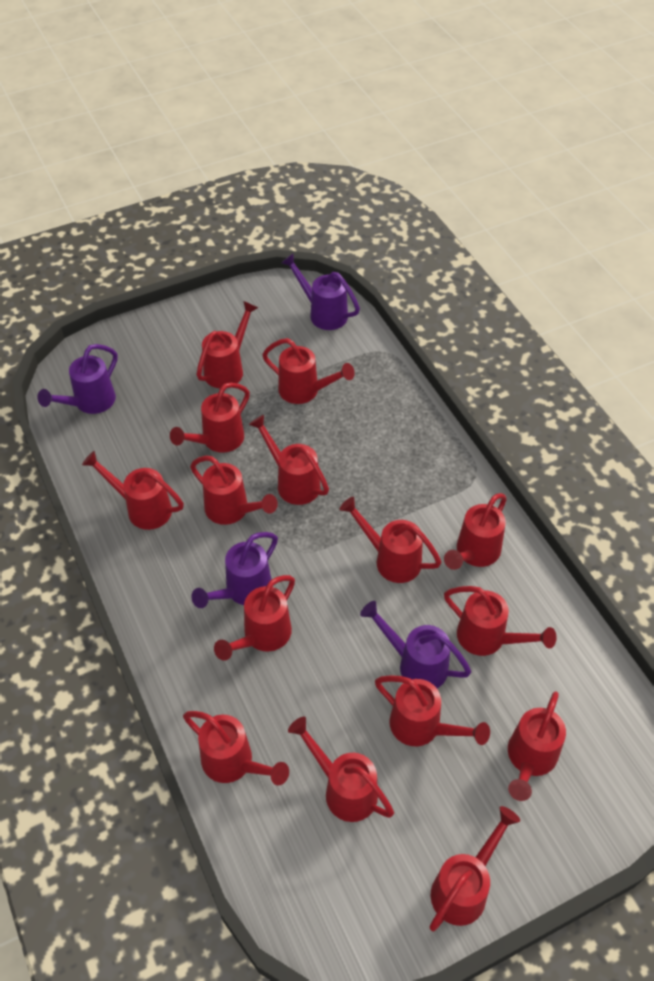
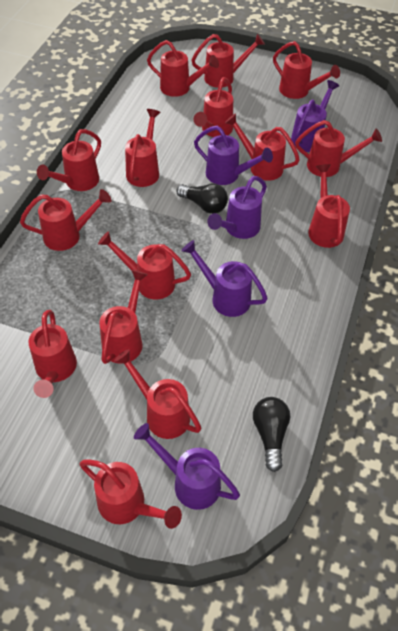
black light bulb: 0 -> 2
purple watering can: 4 -> 5

